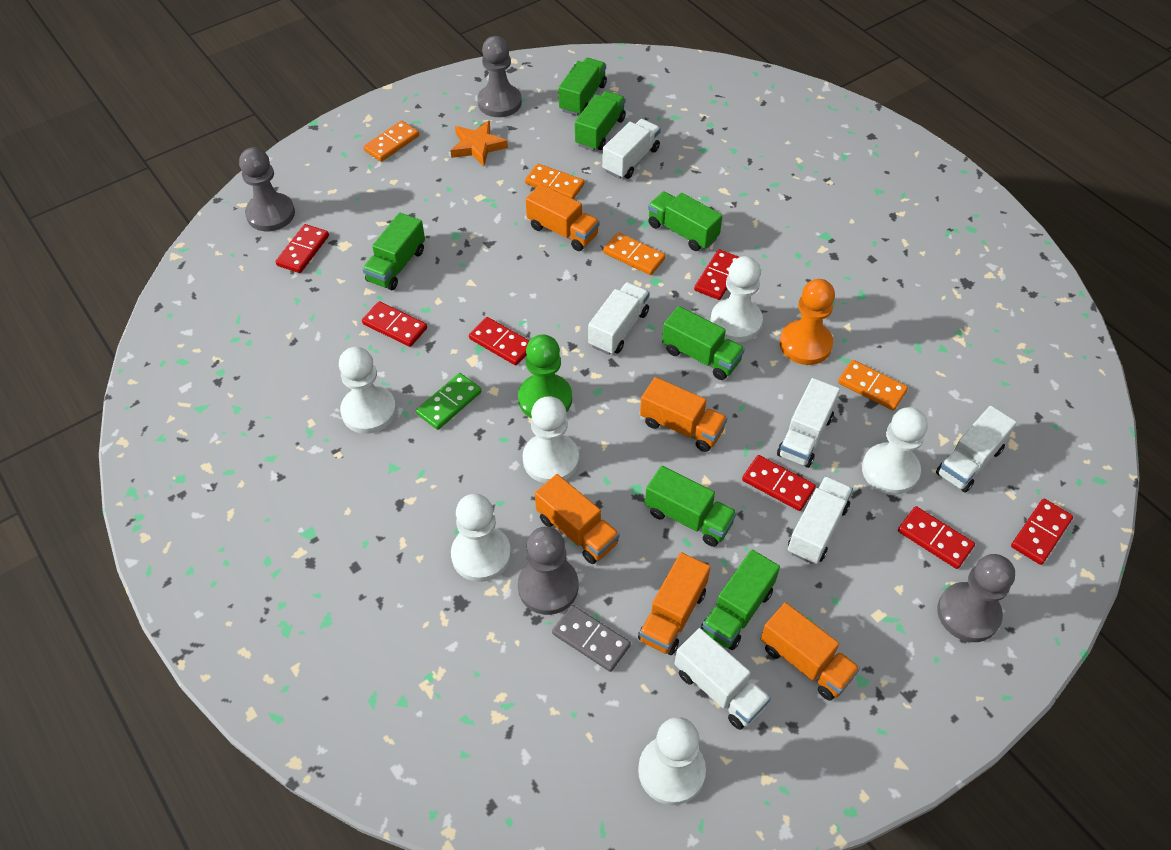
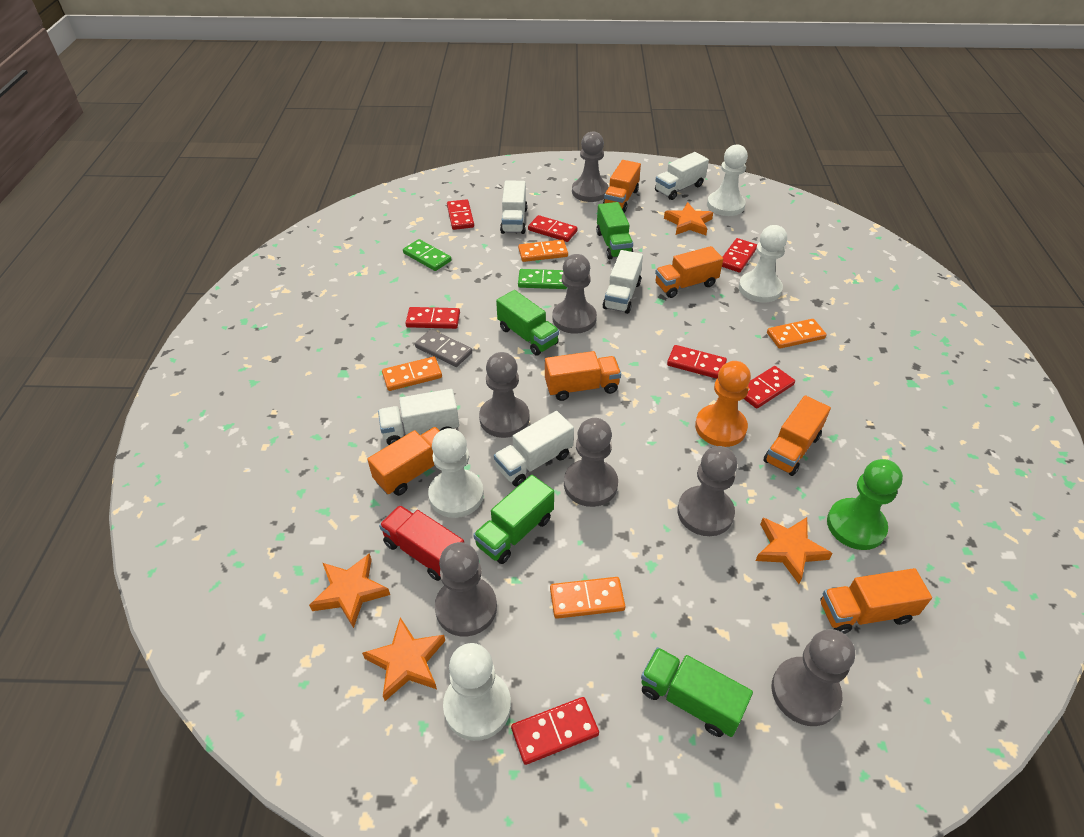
green domino: 1 -> 2
green truck: 7 -> 4
grey pawn: 4 -> 7
orange star: 1 -> 4
orange truck: 5 -> 6
red truck: 0 -> 1
white pawn: 6 -> 4
white truck: 6 -> 5

